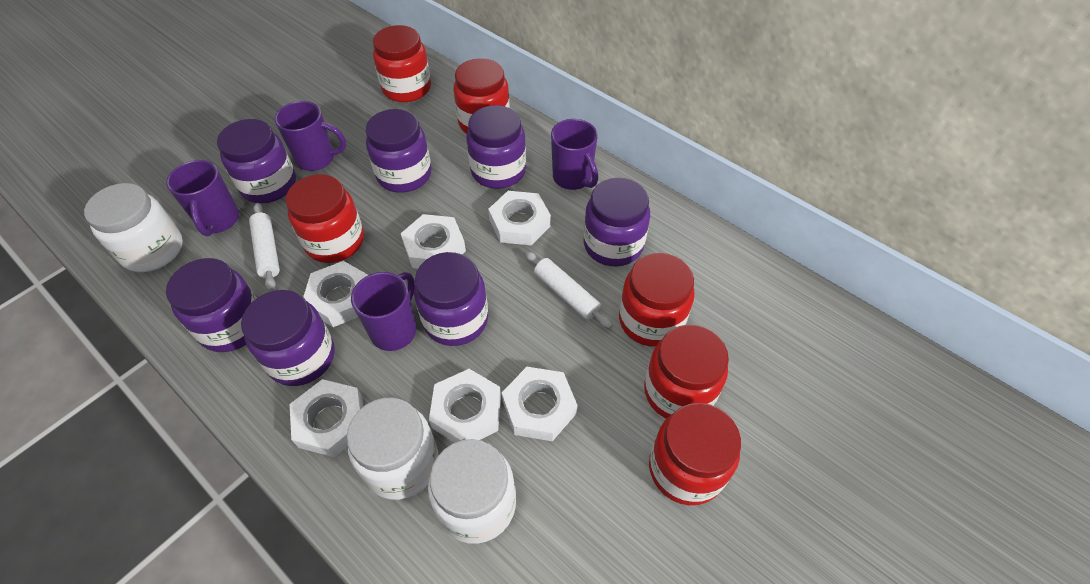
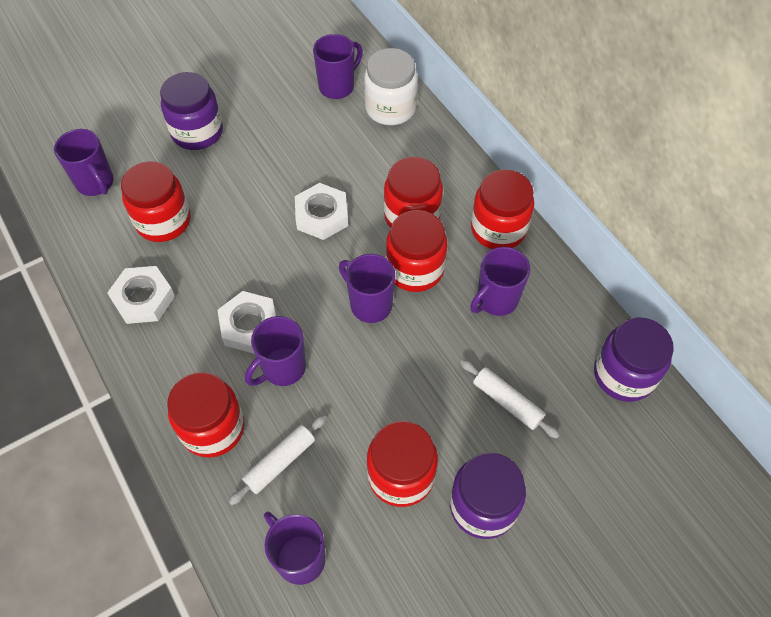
purple jar: 7 -> 3
purple mug: 4 -> 6
white jar: 3 -> 1
white nut: 6 -> 3

